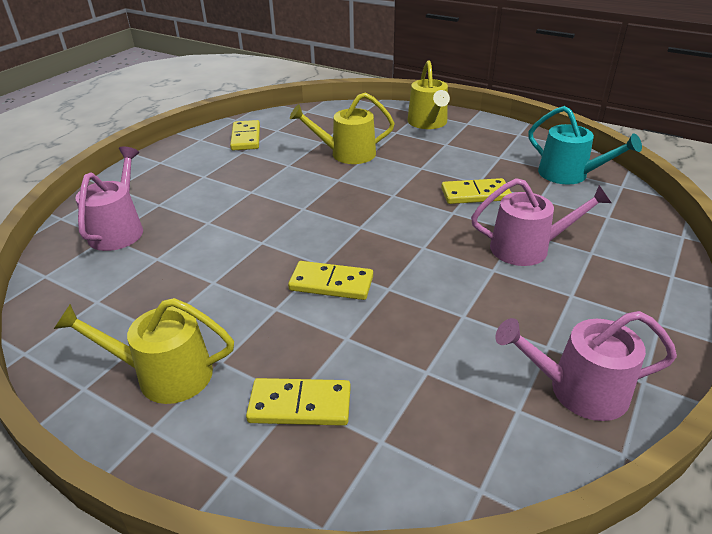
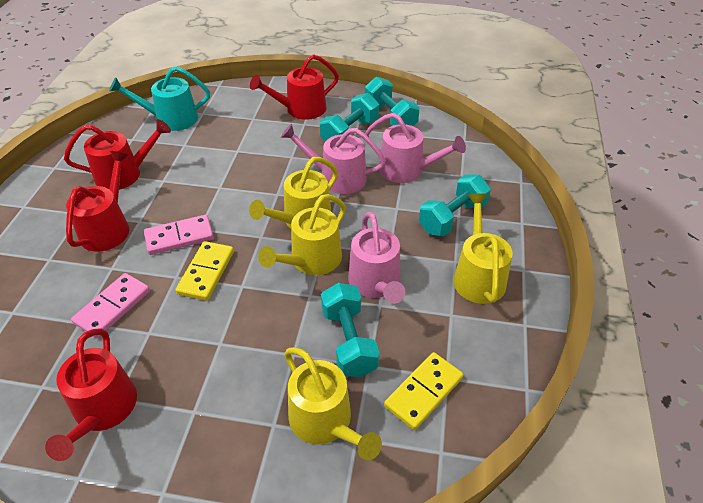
pink domino: 0 -> 2
red watering can: 0 -> 4
turquoise dumbbell: 0 -> 4
yellow domino: 4 -> 2
yellow watering can: 3 -> 4

